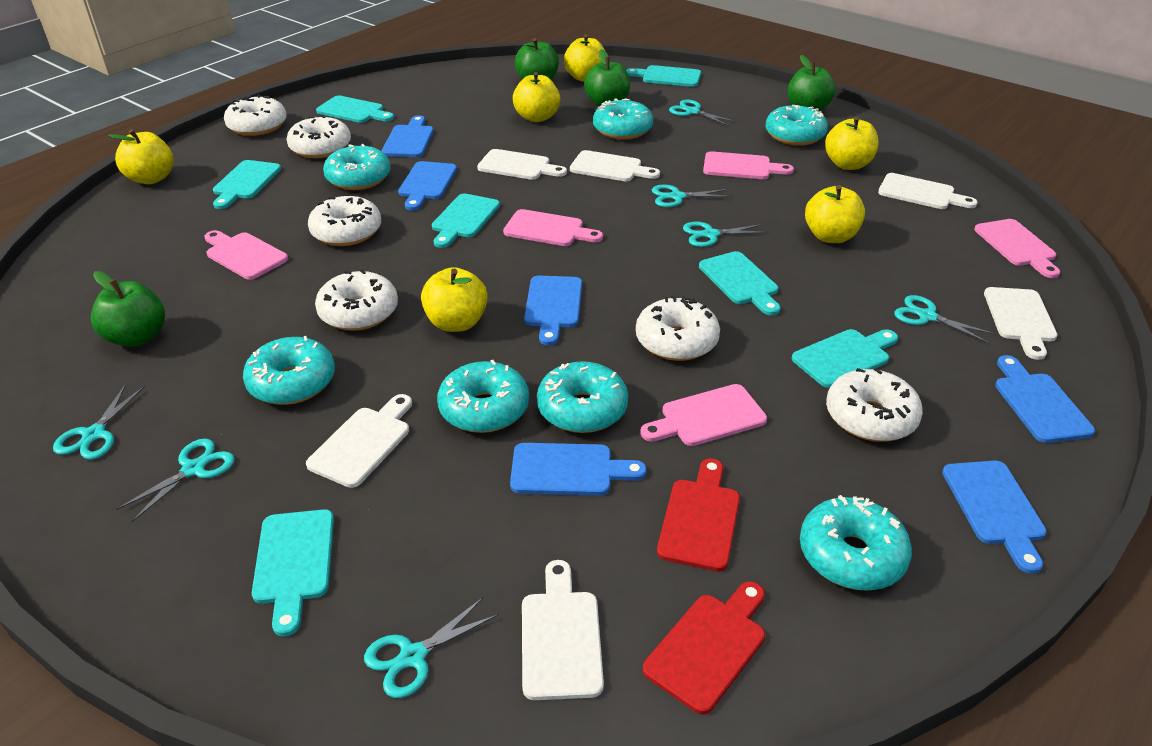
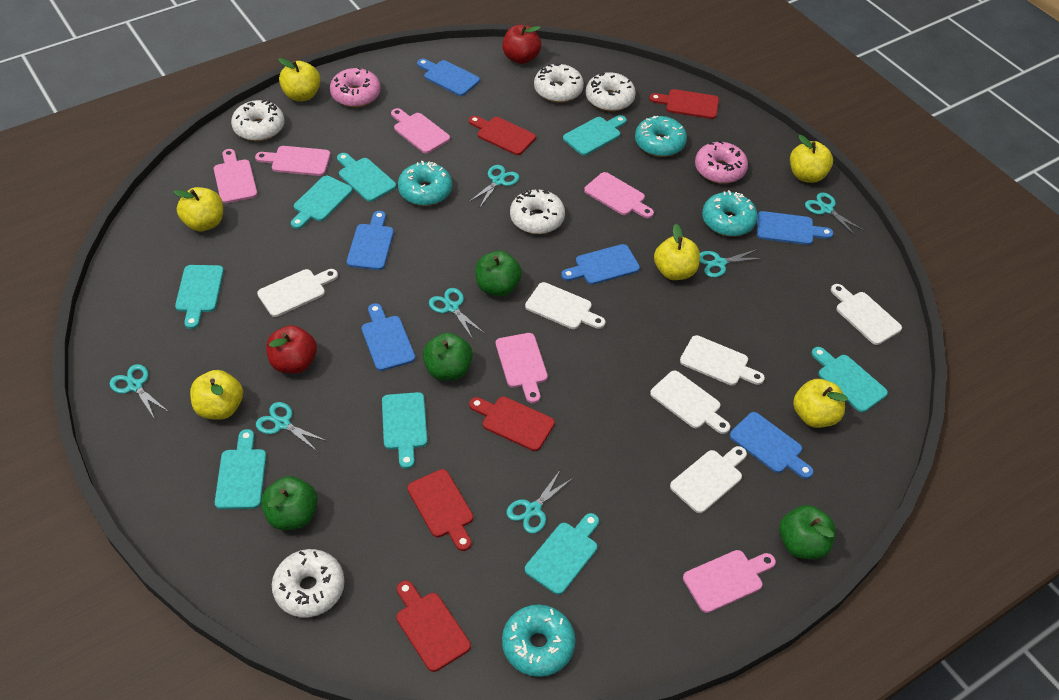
pink cutting board: 5 -> 6
pink donut: 0 -> 2
red apple: 0 -> 2
red cutting board: 2 -> 5
turquoise cutting board: 7 -> 8
turquoise donut: 7 -> 4
white donut: 6 -> 5

